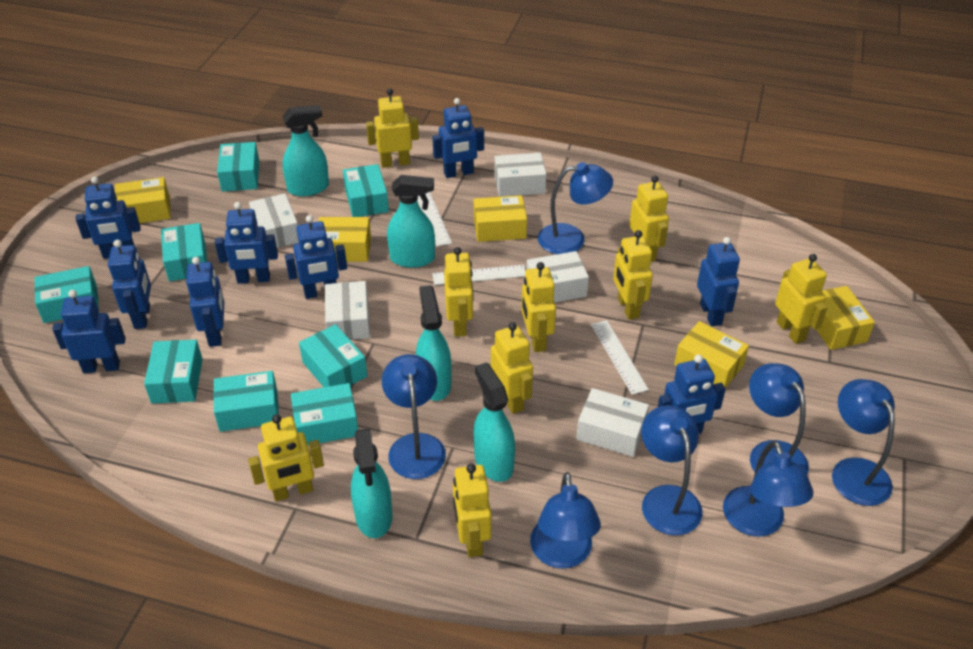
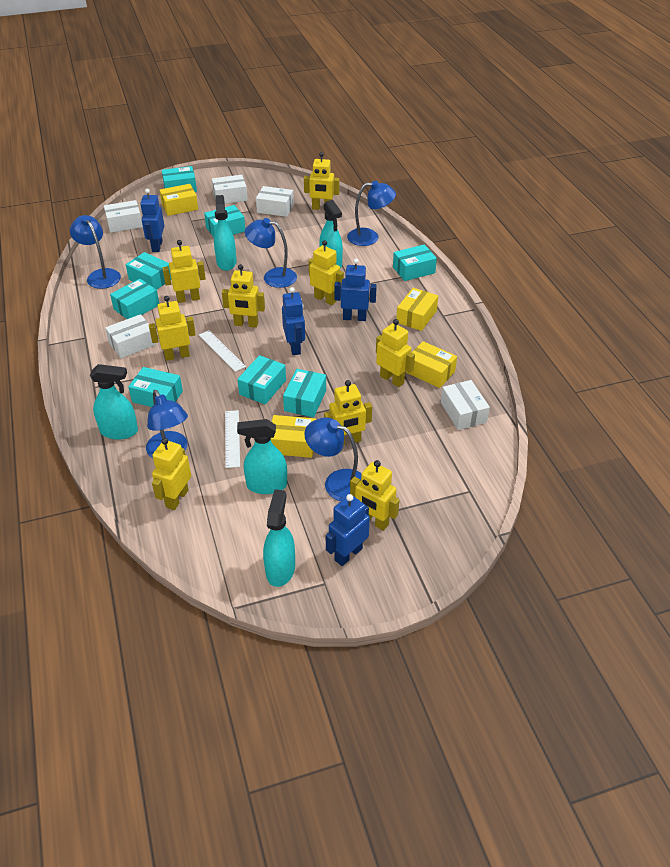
blue lamp: 7 -> 5
blue robot: 9 -> 4
white ruler: 3 -> 2
yellow box: 5 -> 4

